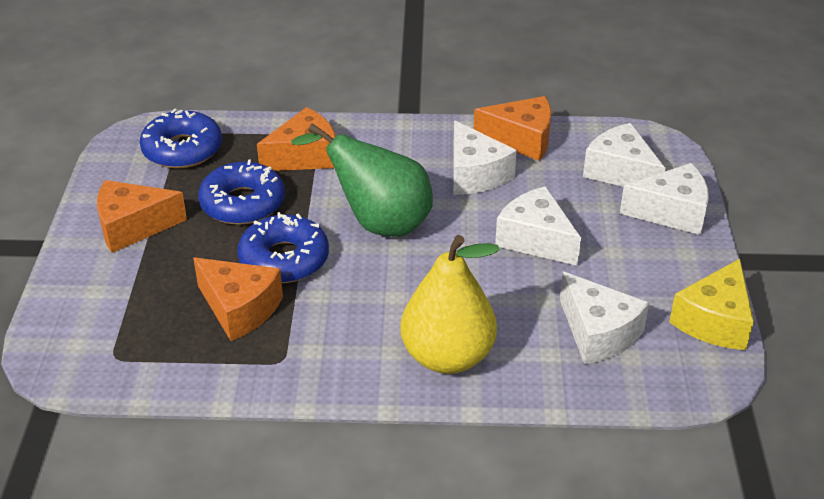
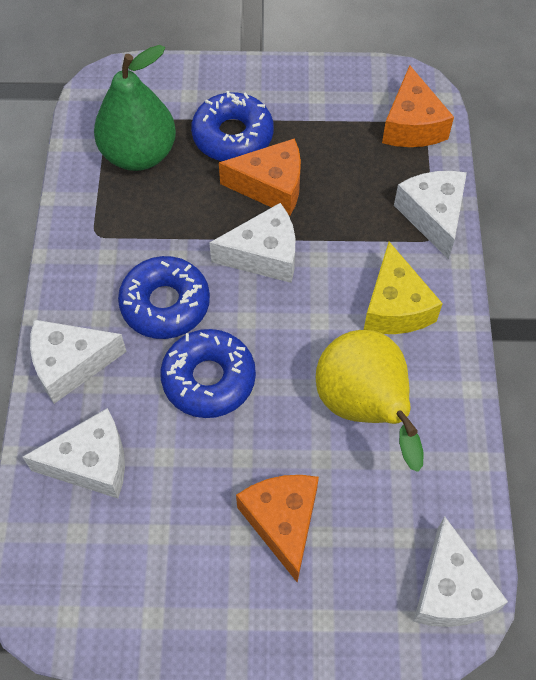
orange cheese: 4 -> 3

